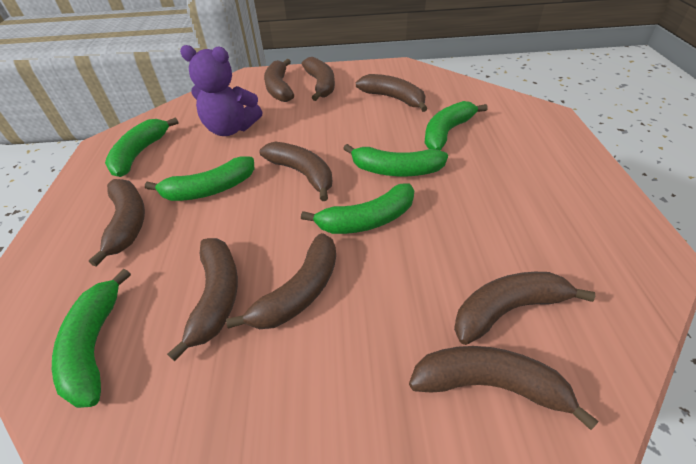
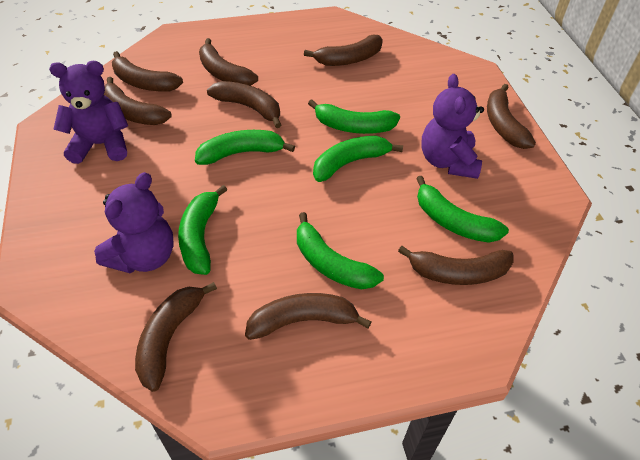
purple teddy bear: 1 -> 3

